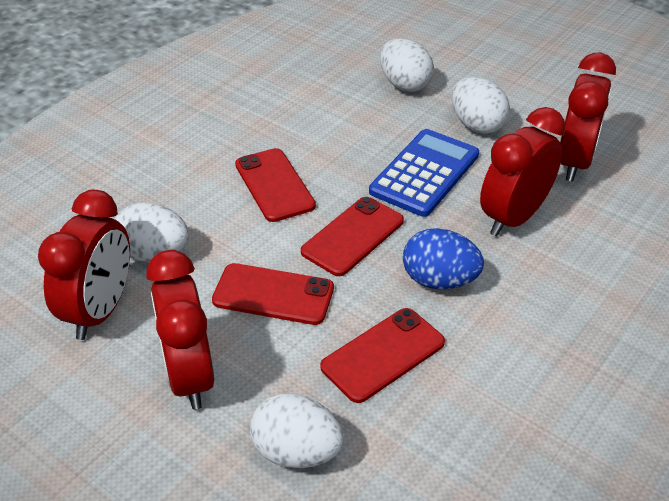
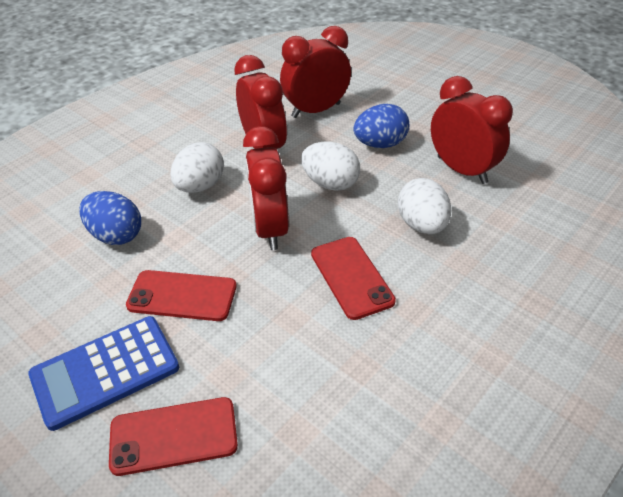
blue egg: 1 -> 2
red phone: 4 -> 3
white egg: 4 -> 3

